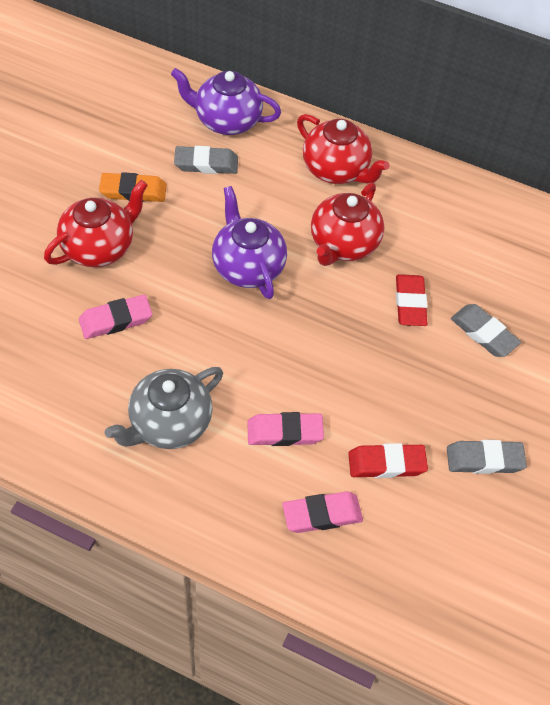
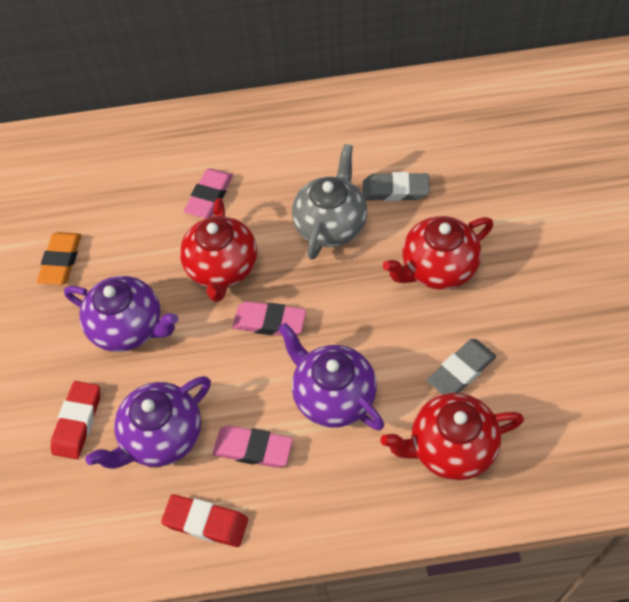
grey eraser: 3 -> 2
purple teapot: 2 -> 3

